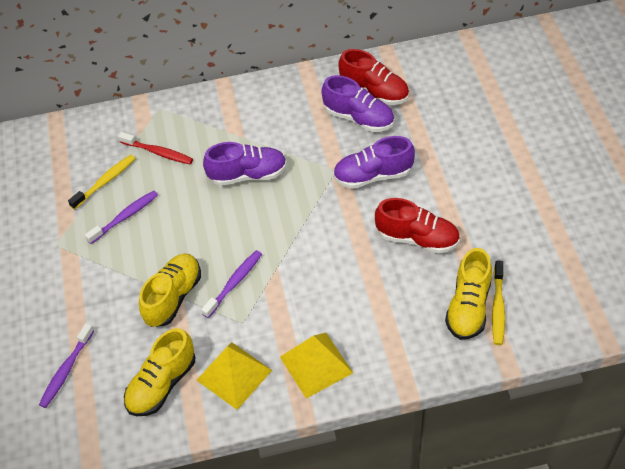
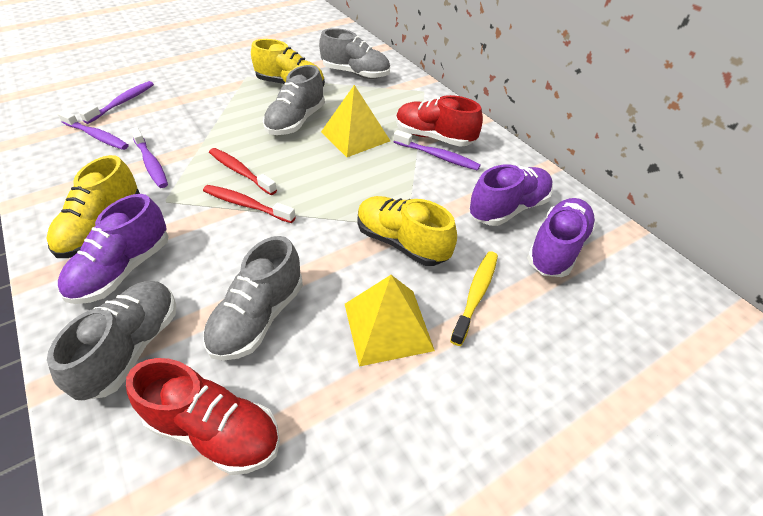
grey shoe: 0 -> 4
purple toothbrush: 3 -> 4
red toothbrush: 1 -> 2
yellow toothbrush: 2 -> 1

